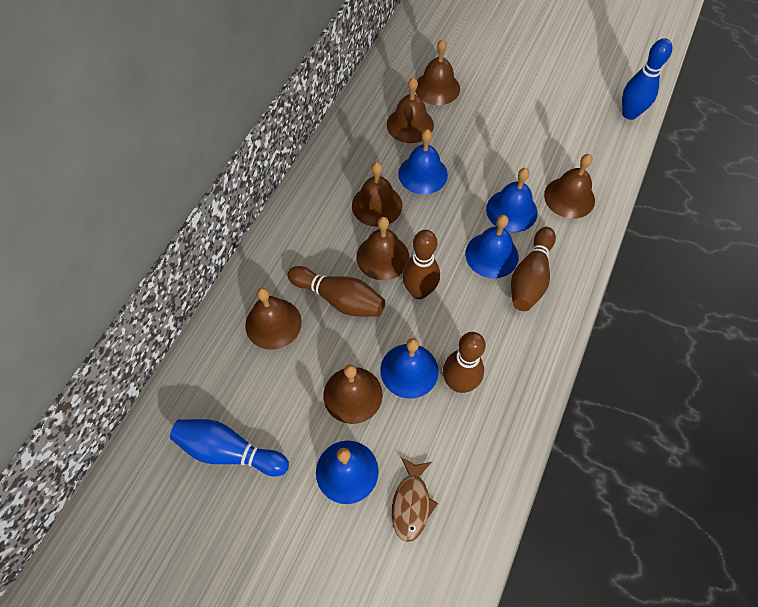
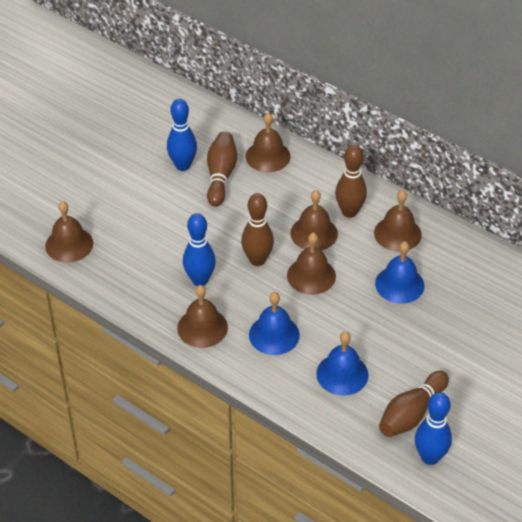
blue bell: 5 -> 3
blue bowling pin: 2 -> 3
brown bell: 7 -> 6
brown fish: 1 -> 0

